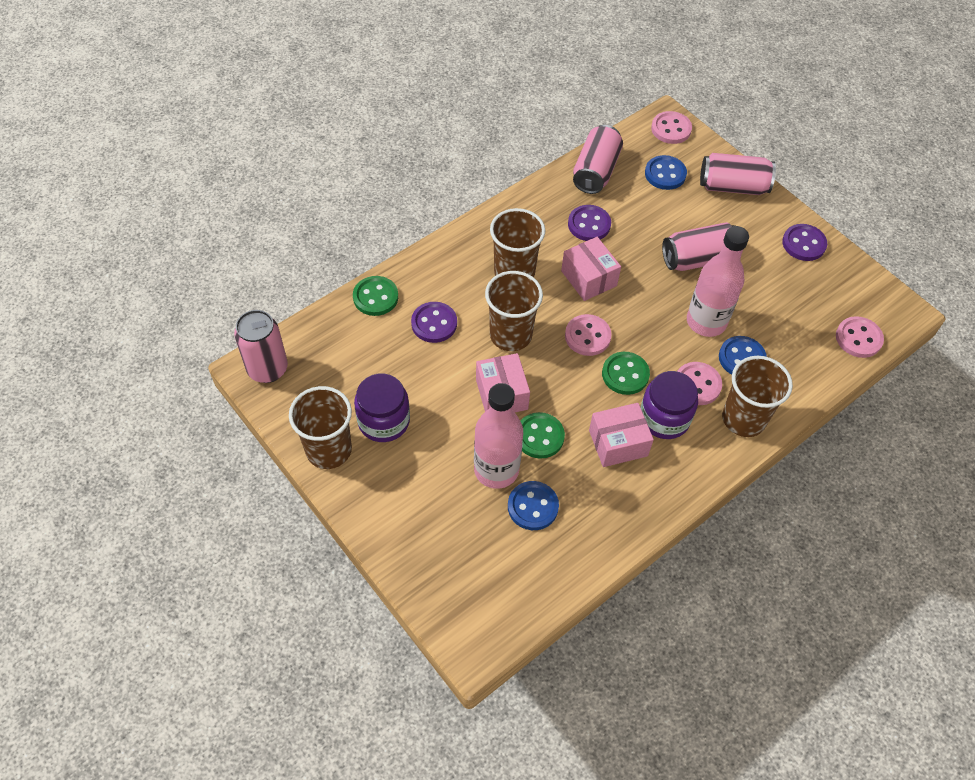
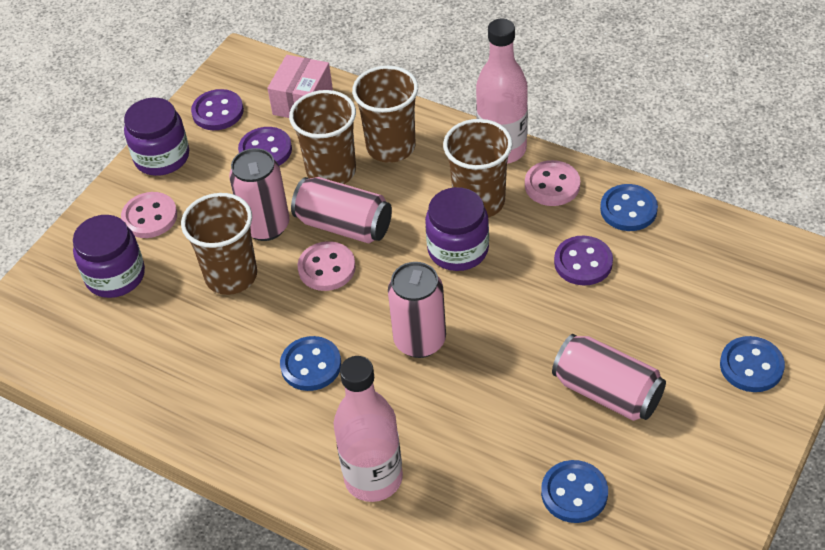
blue button: 3 -> 4
green button: 3 -> 0
pink box: 3 -> 1
pink button: 4 -> 3
purple jar: 2 -> 3

